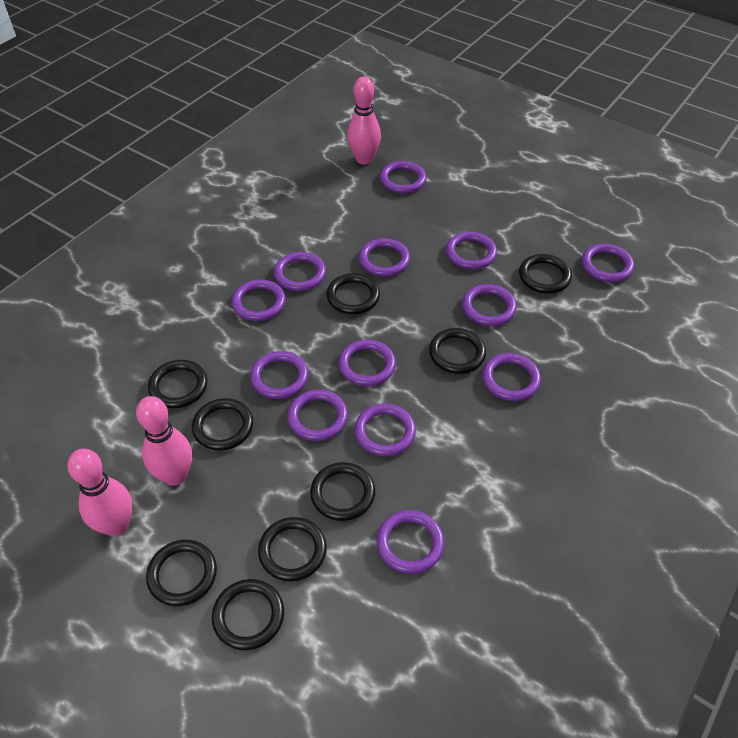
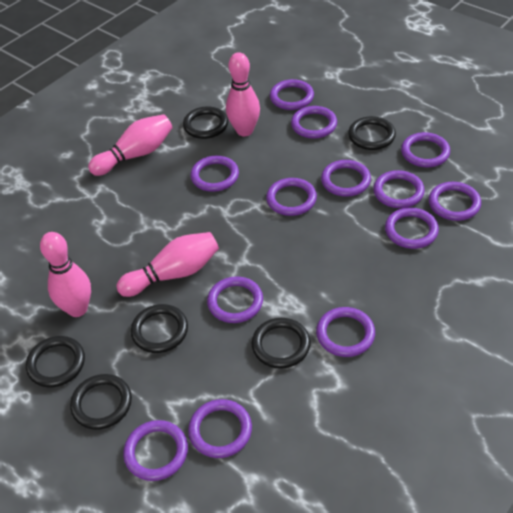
black ring: 9 -> 6
pink bowling pin: 3 -> 4

